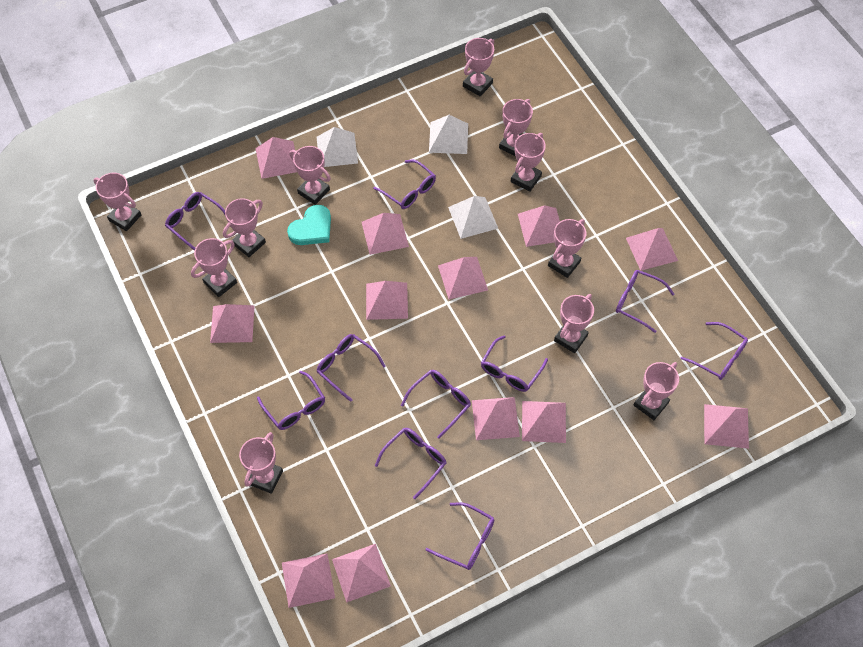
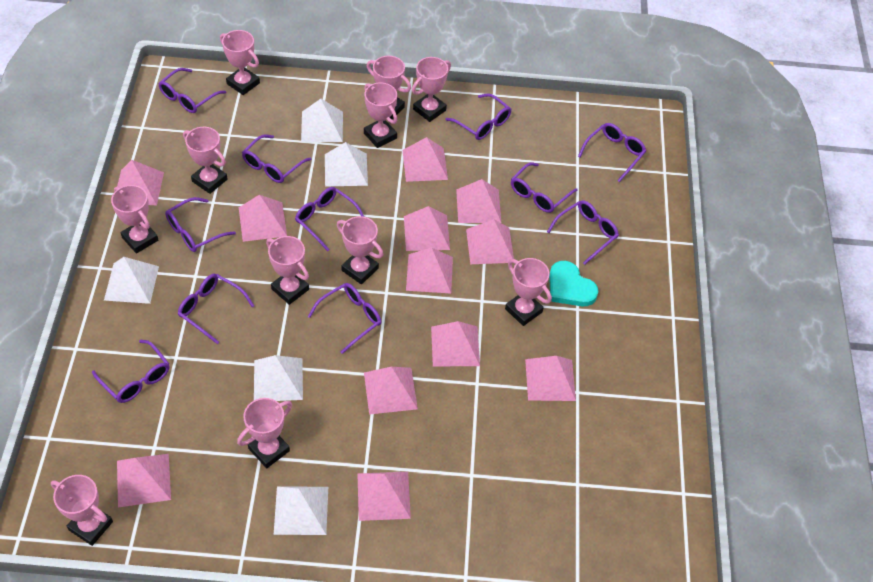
purple glasses: 10 -> 11
white pyramid: 3 -> 5

